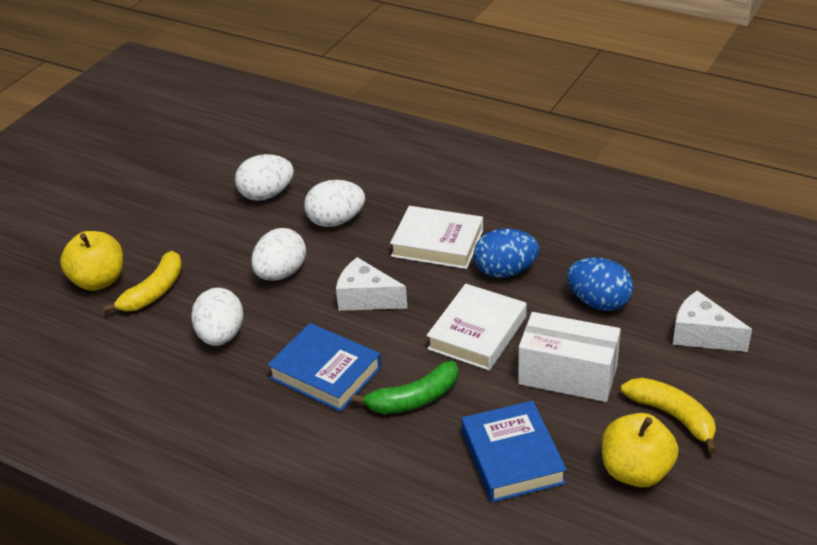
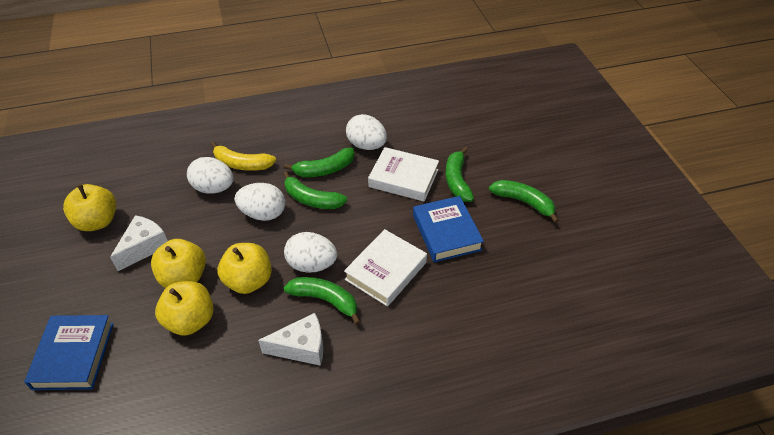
blue egg: 2 -> 0
green banana: 1 -> 5
white box: 1 -> 0
yellow apple: 2 -> 4
yellow banana: 2 -> 1

